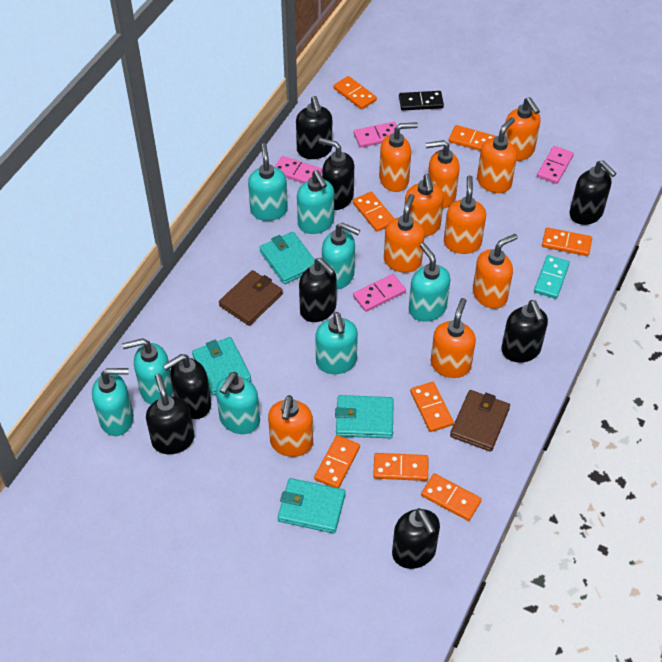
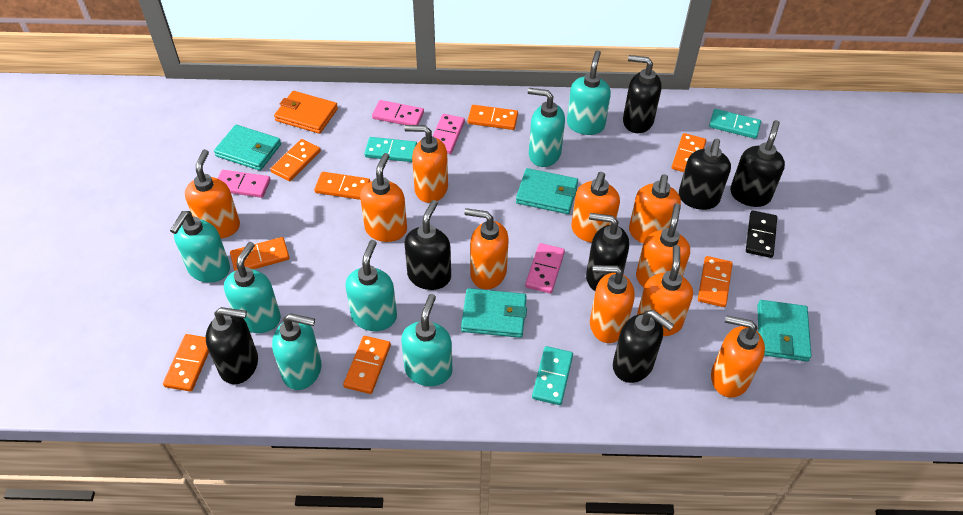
black soap dispenser: 8 -> 7
brown wallet: 2 -> 0
orange wallet: 0 -> 1
turquoise domino: 1 -> 3
turquoise soap dispenser: 8 -> 7

